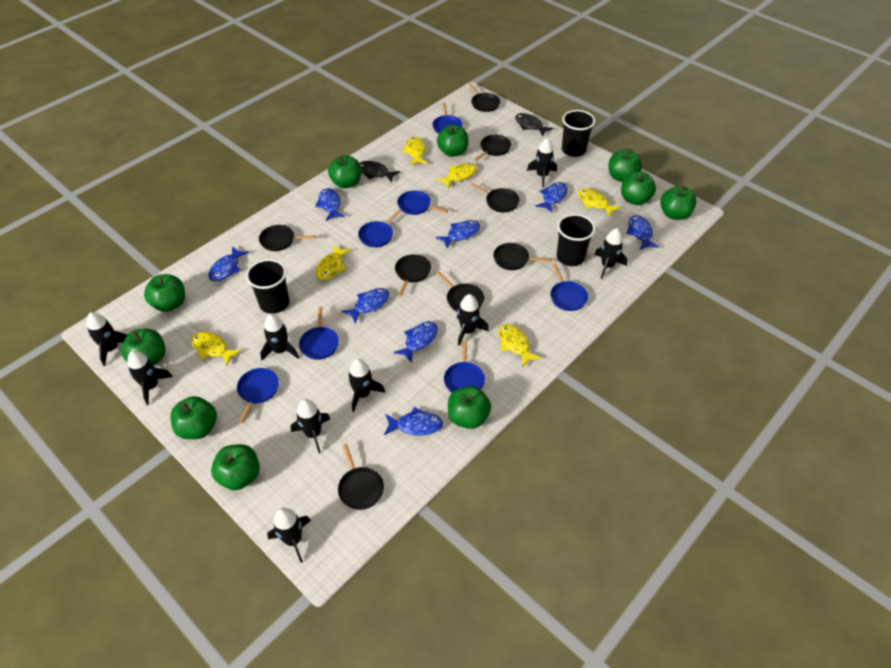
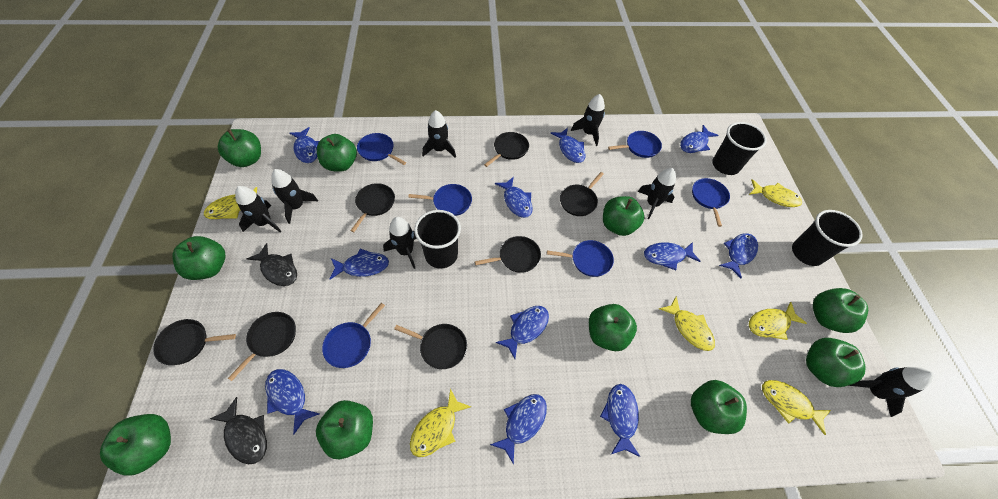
black pan: 8 -> 7
black rocket: 9 -> 7
blue fish: 8 -> 11
blue pan: 7 -> 6

